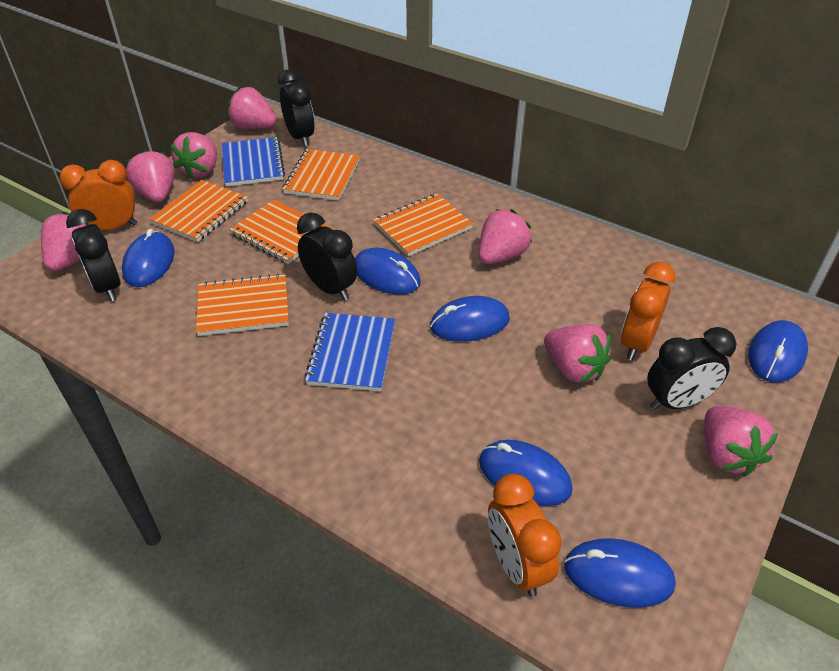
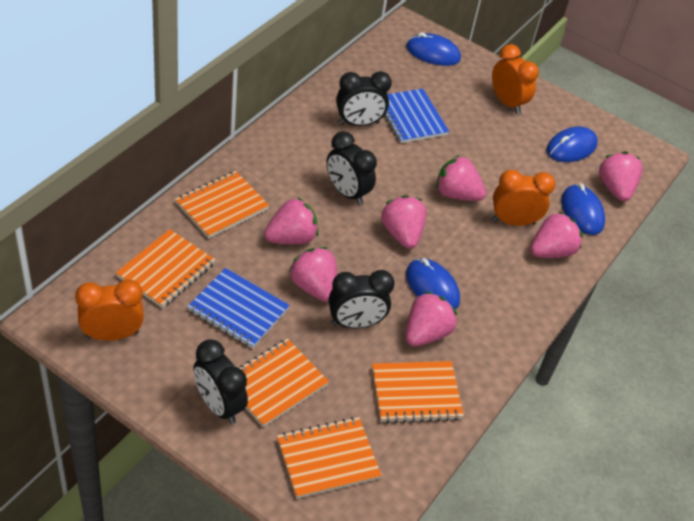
blue mouse: 6 -> 4

